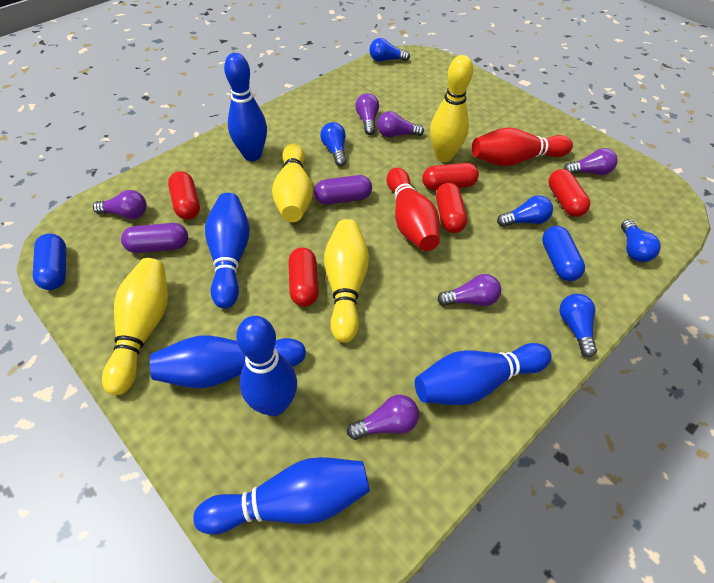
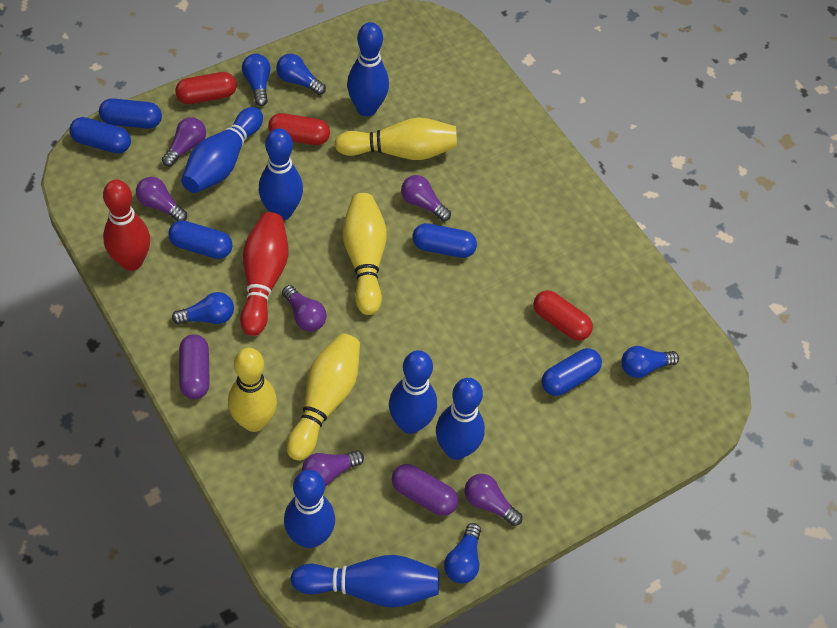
blue bowling pin: 6 -> 7
blue capsule: 2 -> 5
red capsule: 5 -> 3

